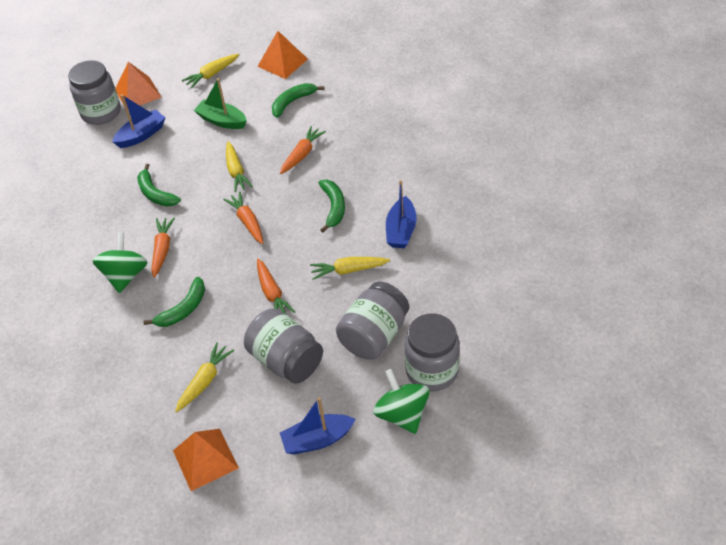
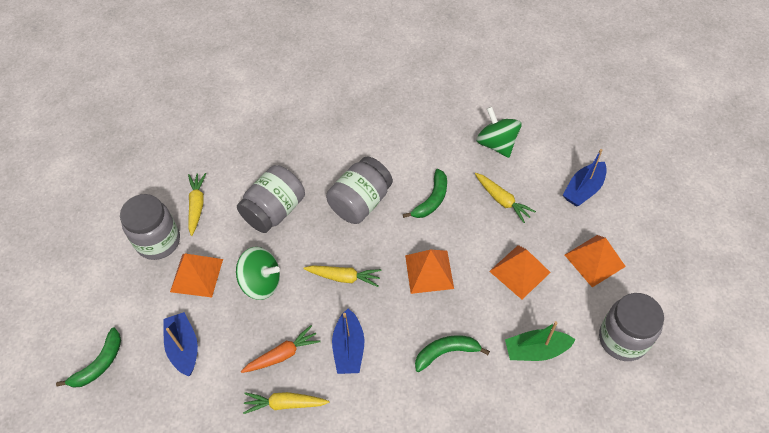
green banana: 4 -> 3
orange carrot: 4 -> 1
orange pyramid: 3 -> 4

